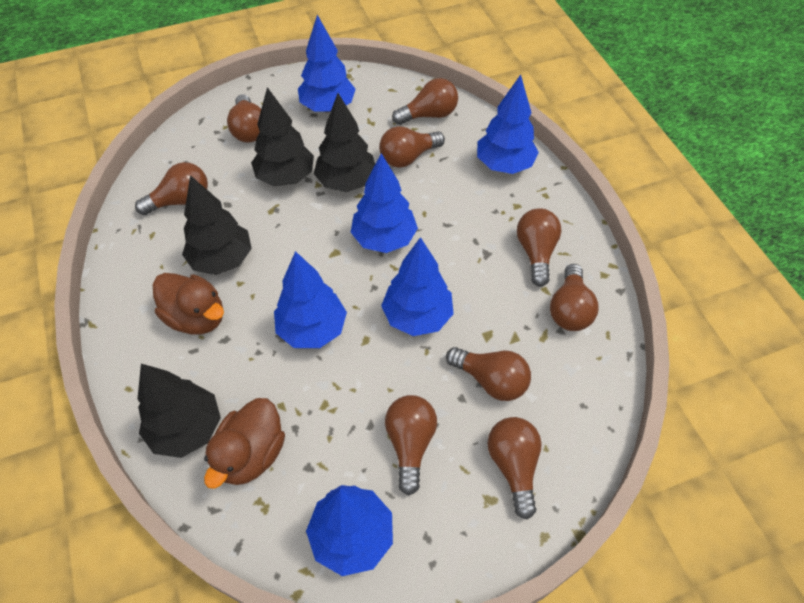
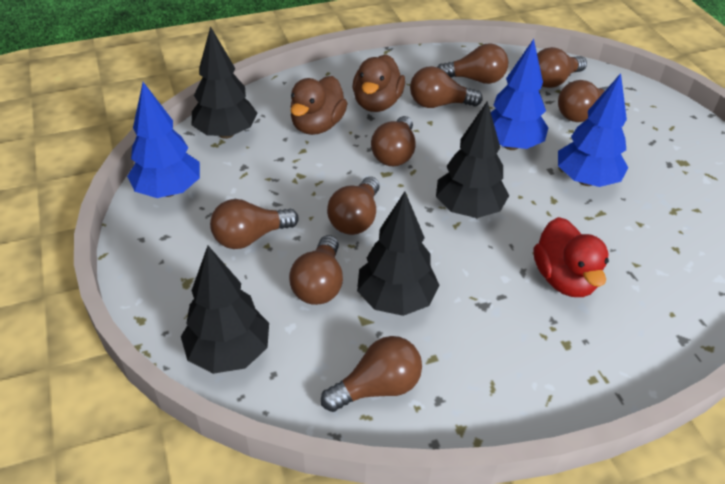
blue tree: 6 -> 3
red duck: 0 -> 1

